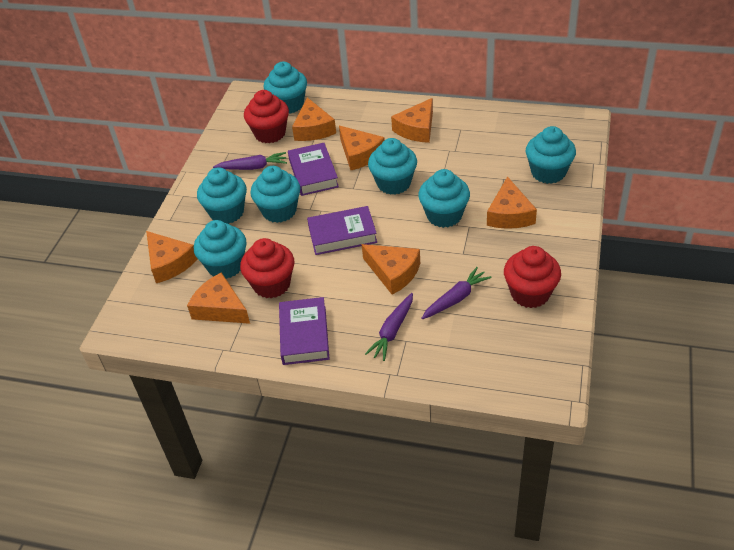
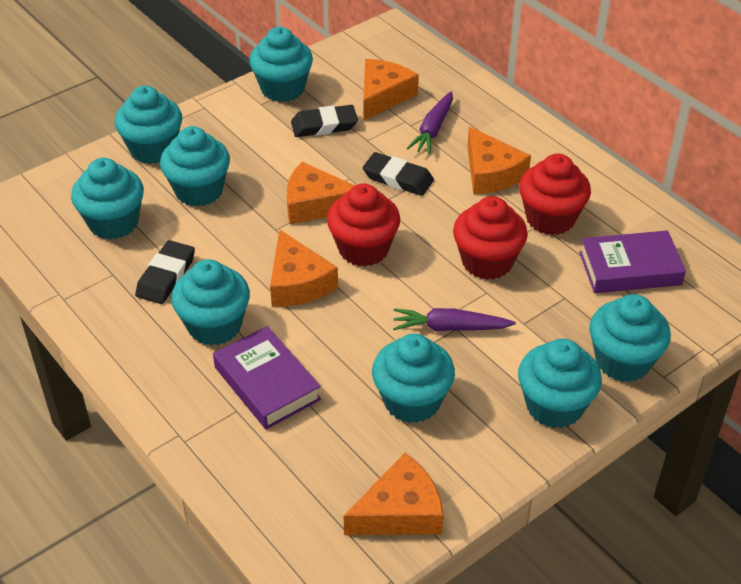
black eraser: 0 -> 3
orange cheese: 7 -> 5
purple book: 3 -> 2
purple carrot: 3 -> 2
turquoise cupcake: 7 -> 8

